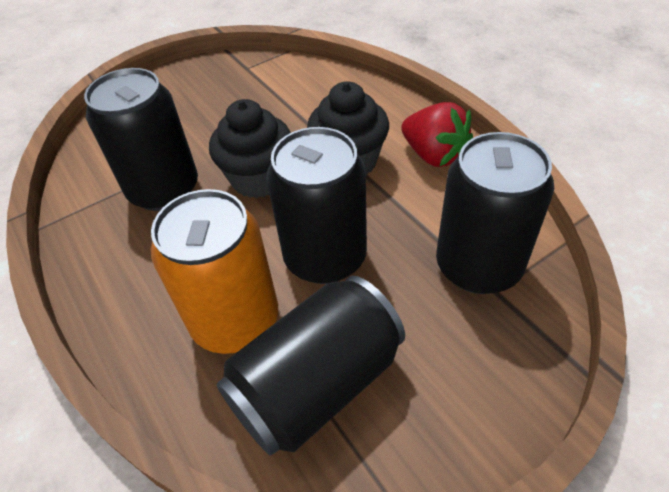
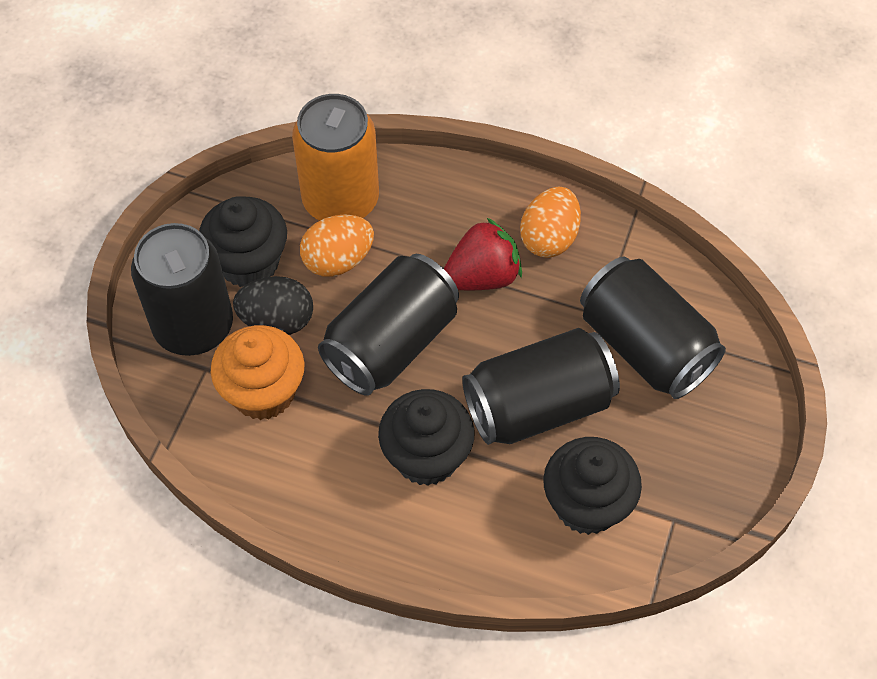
black cupcake: 2 -> 3
black egg: 0 -> 1
orange cupcake: 0 -> 1
orange egg: 0 -> 2

